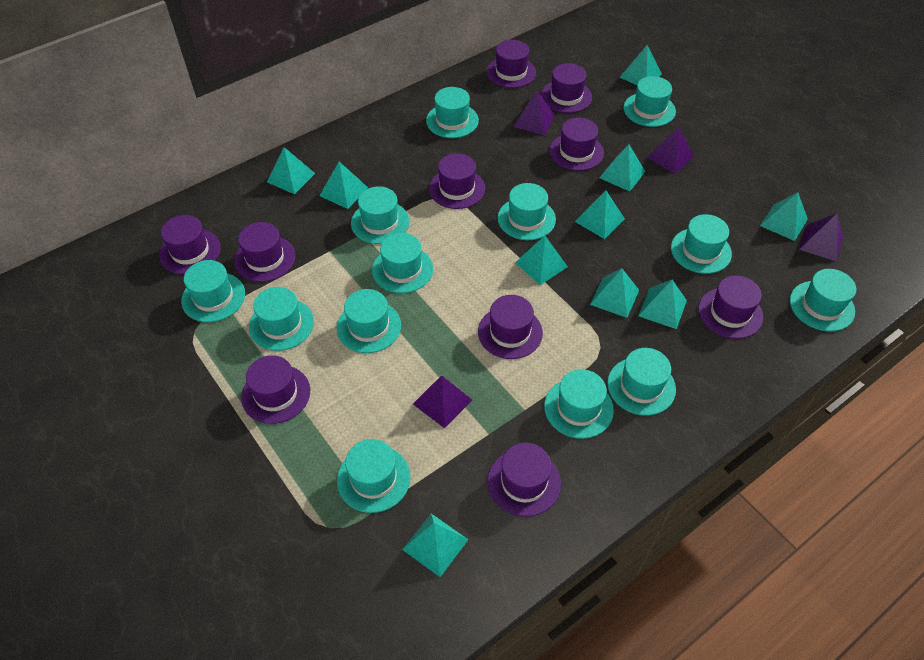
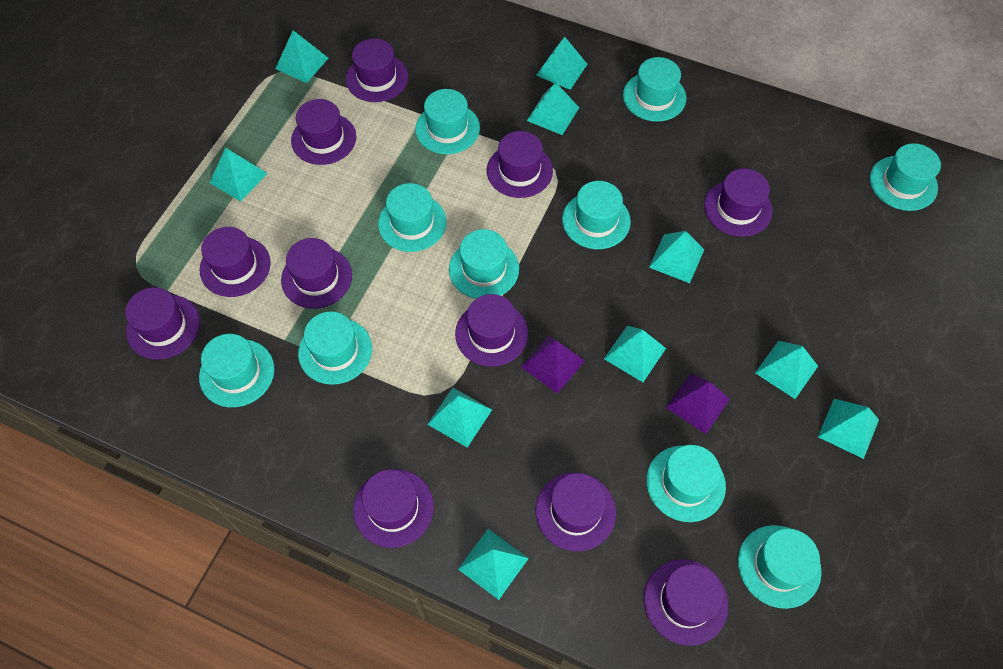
purple hat: 10 -> 11
purple pyramid: 4 -> 2
turquoise hat: 13 -> 10

